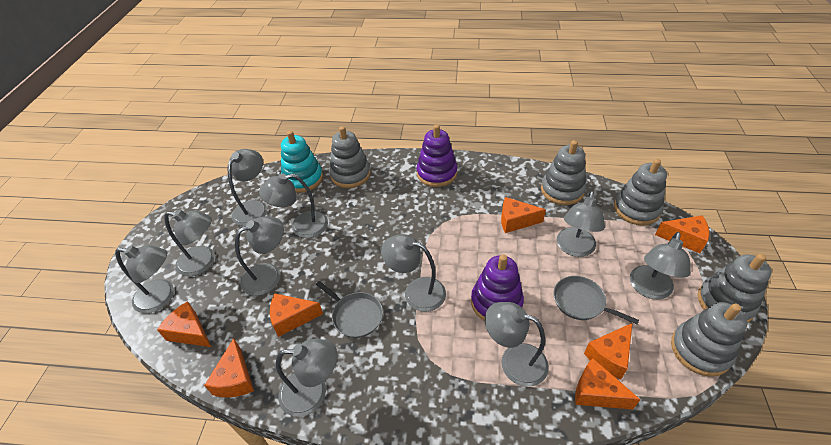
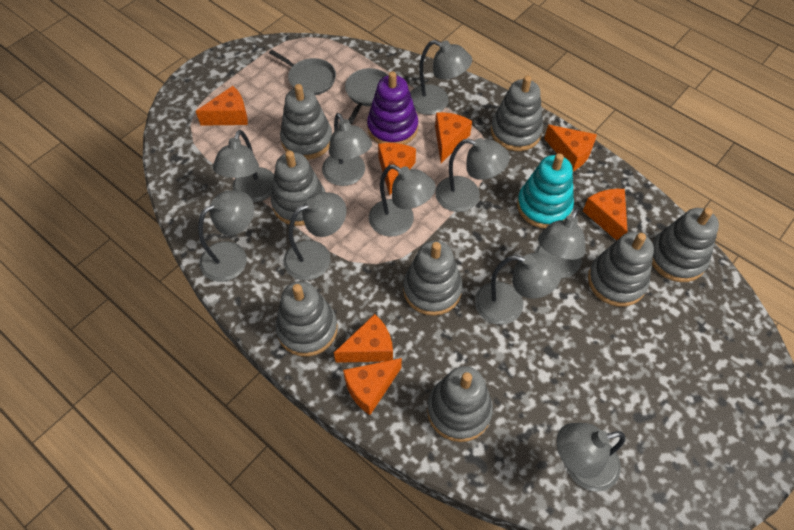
grey stacking toy: 5 -> 8
purple stacking toy: 2 -> 1

